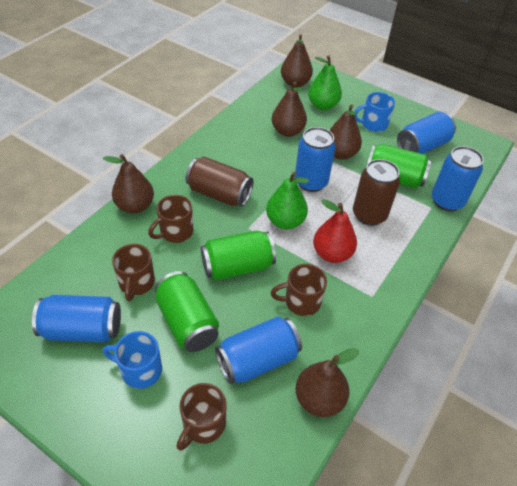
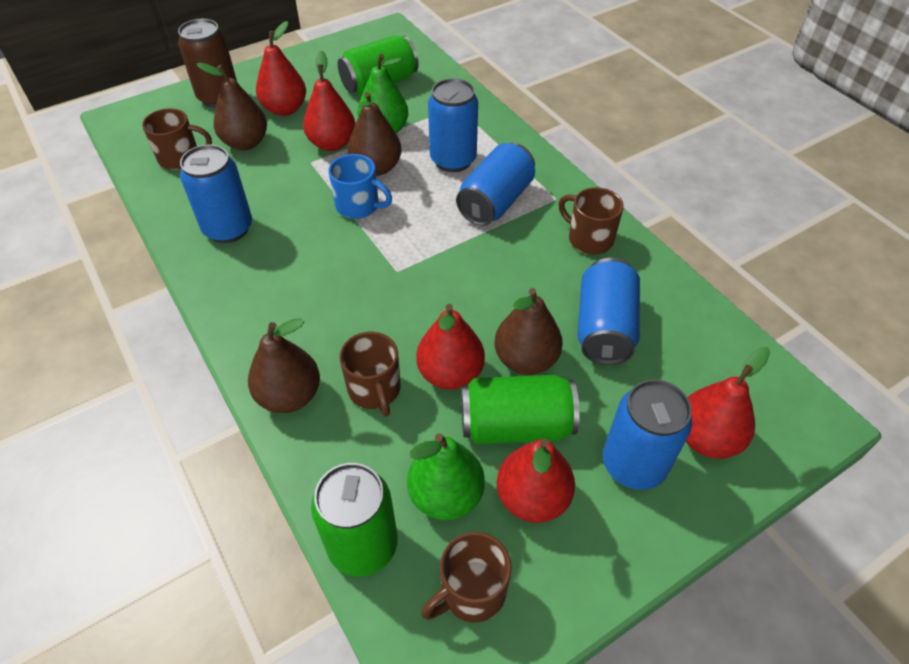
blue mug: 2 -> 1
brown can: 2 -> 1
brown pear: 5 -> 4
red pear: 1 -> 5

